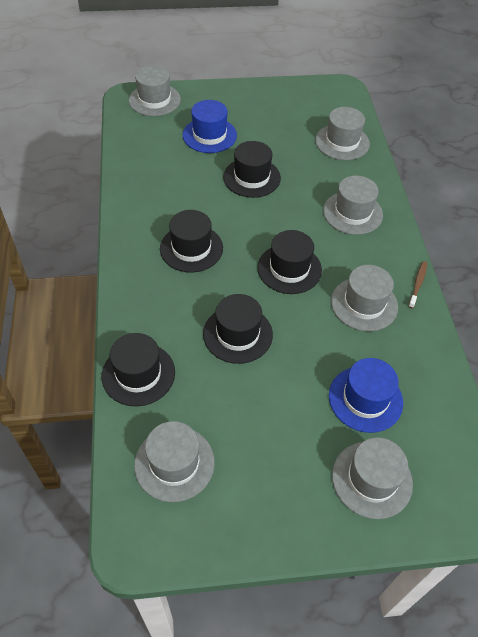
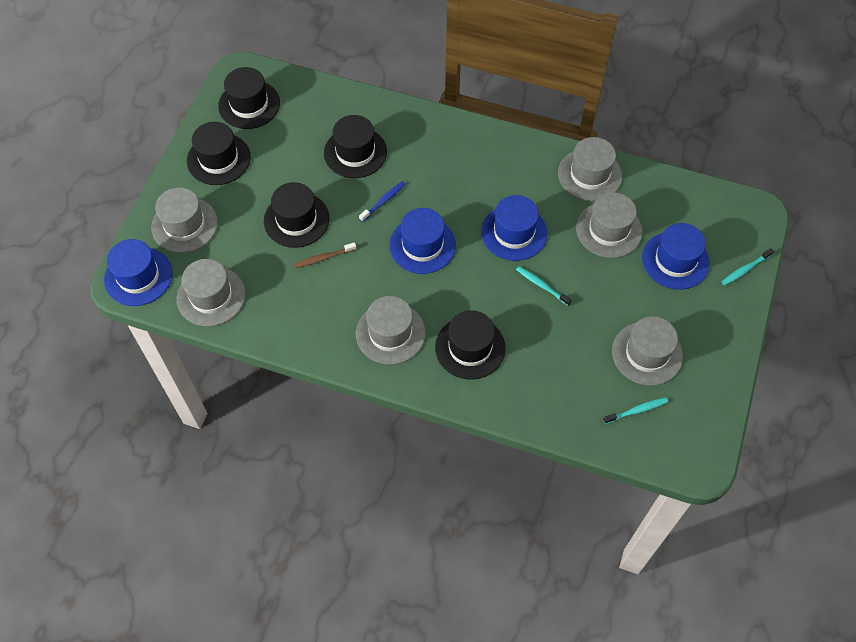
blue hat: 2 -> 4
blue toothbrush: 0 -> 1
turquoise toothbrush: 0 -> 3

